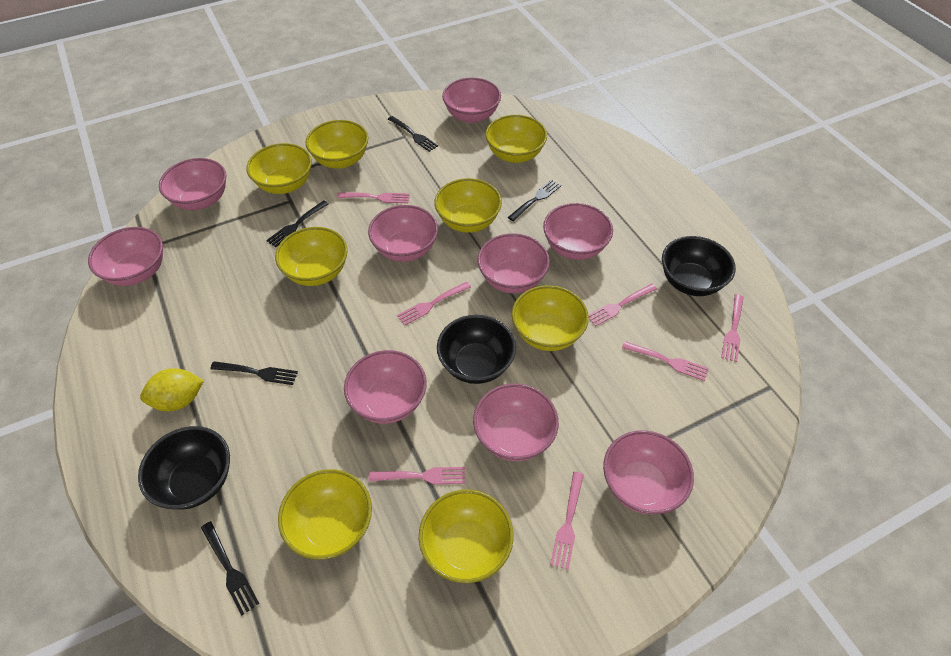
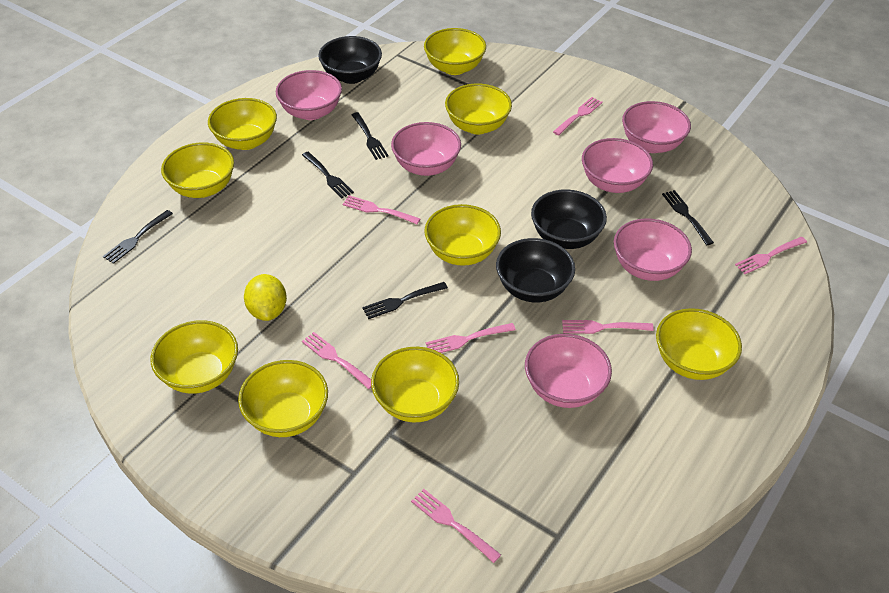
pink bowl: 9 -> 6
yellow bowl: 8 -> 9

